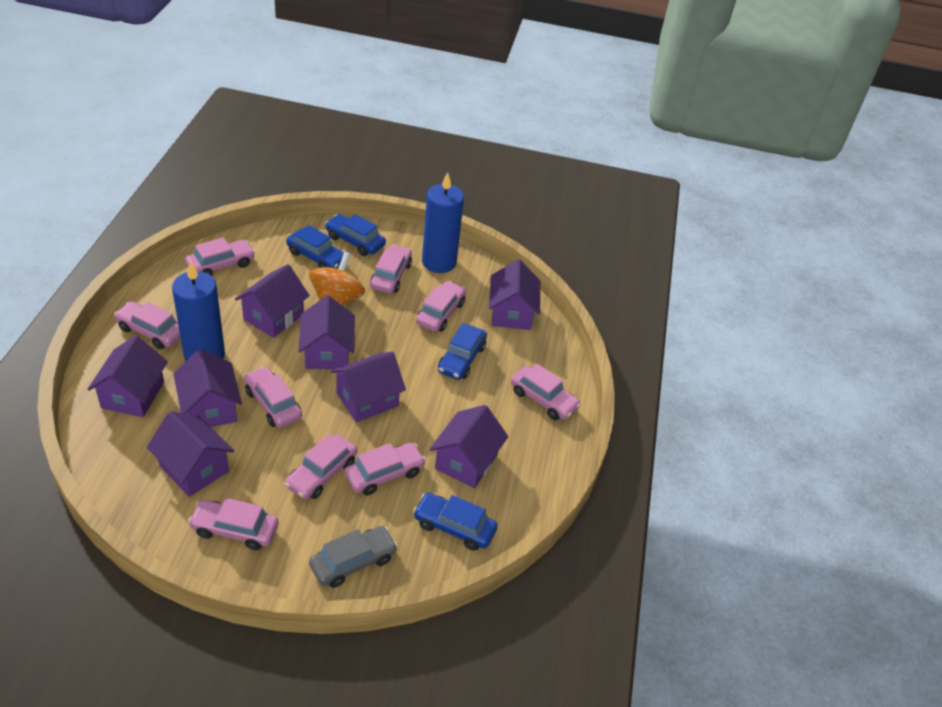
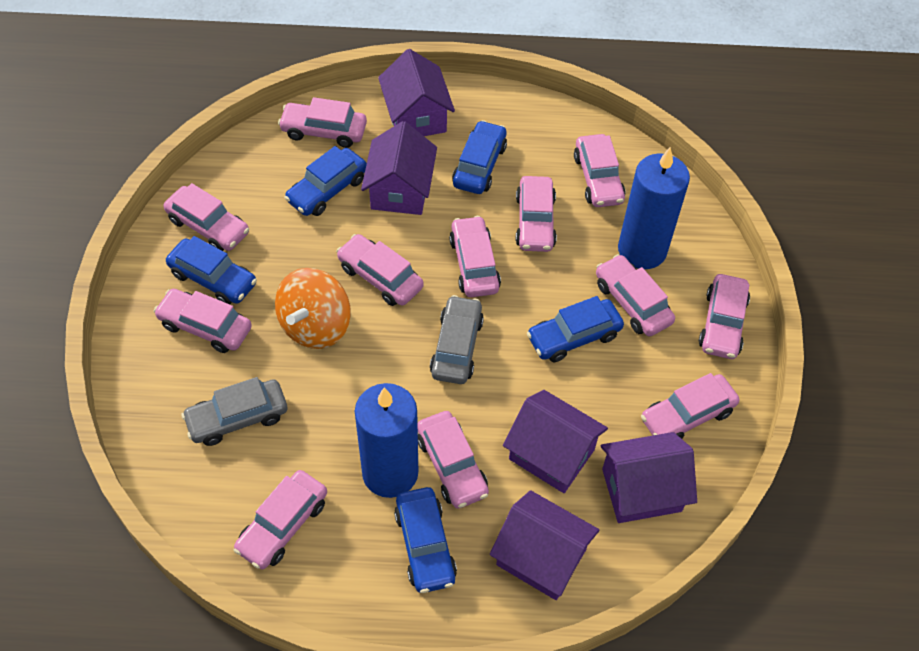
blue car: 4 -> 5
grey car: 1 -> 2
pink car: 9 -> 12
purple house: 8 -> 5

